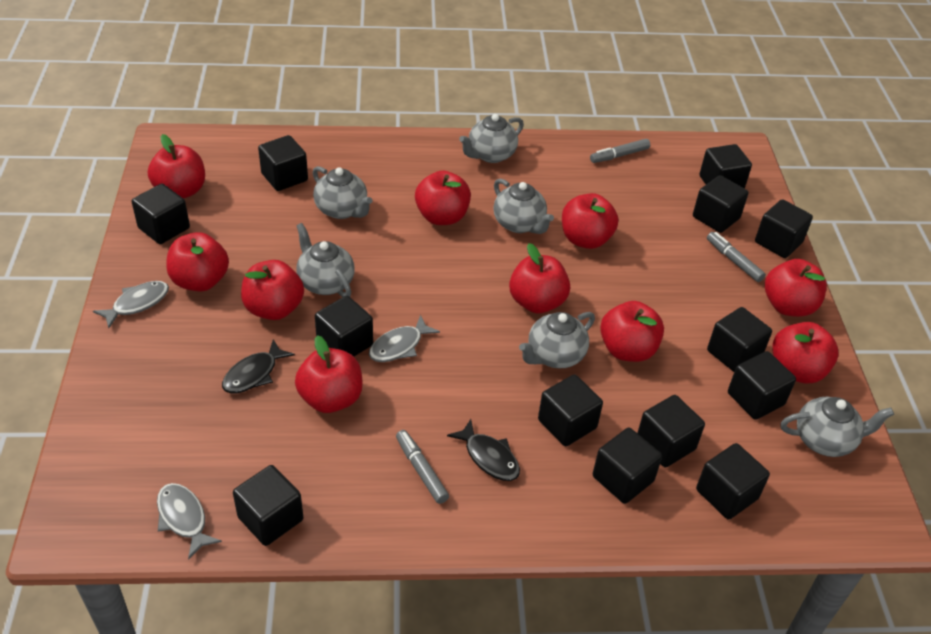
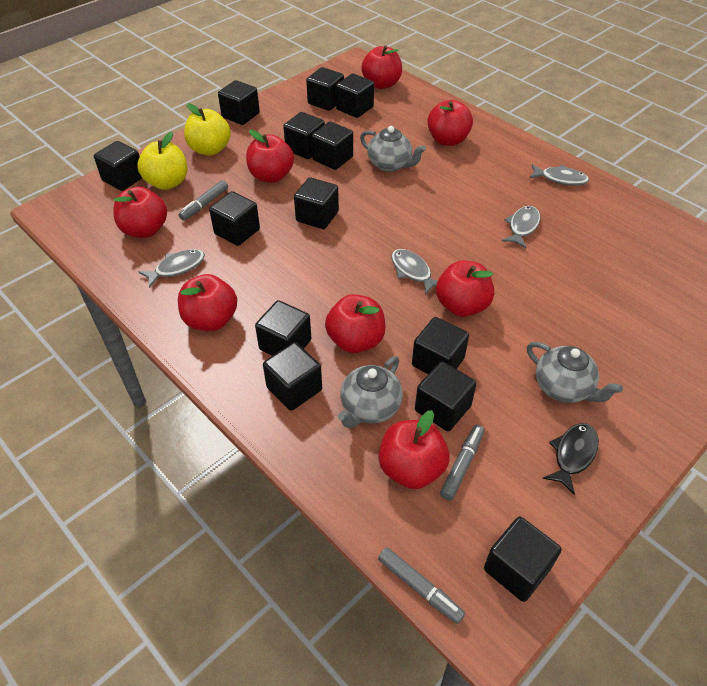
black fish: 2 -> 1
grey fish: 3 -> 4
grey teapot: 6 -> 3
red apple: 10 -> 8
yellow apple: 0 -> 2

